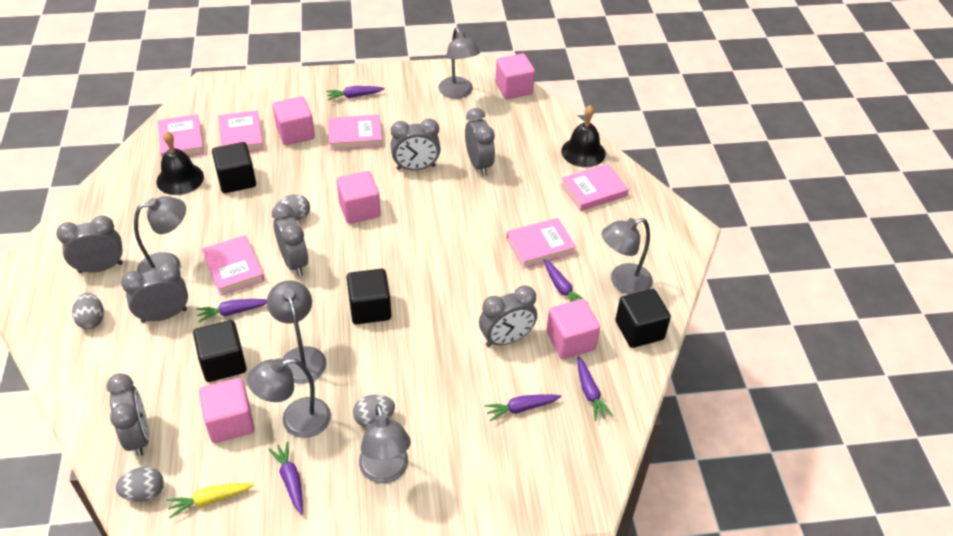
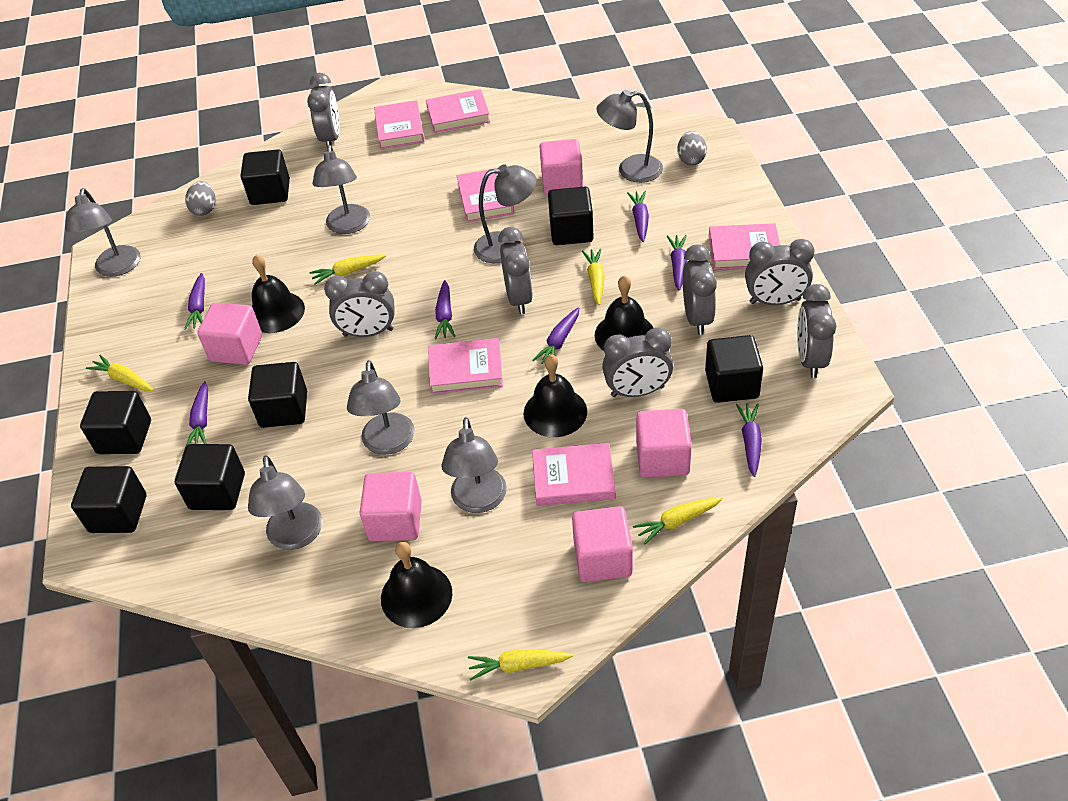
black bell: 2 -> 4
black cube: 4 -> 7
grey egg: 4 -> 2
grey lamp: 6 -> 7
purple carrot: 6 -> 7
yellow carrot: 1 -> 5

